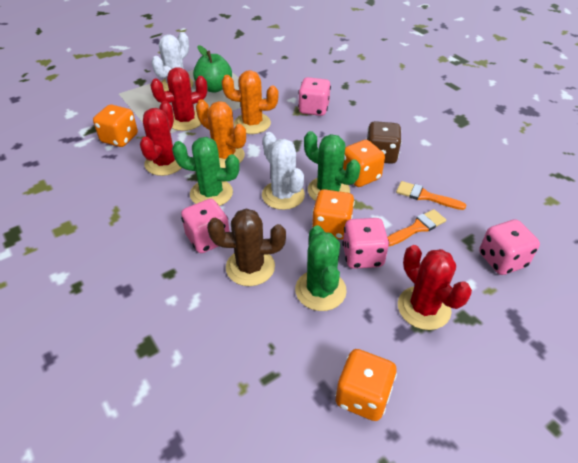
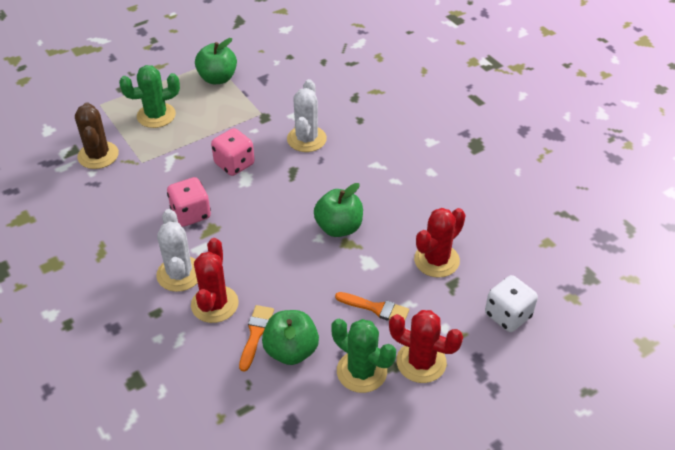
brown dice: 1 -> 0
green apple: 1 -> 3
green cactus: 3 -> 2
orange cactus: 2 -> 0
orange dice: 4 -> 0
pink dice: 4 -> 2
white dice: 0 -> 1

